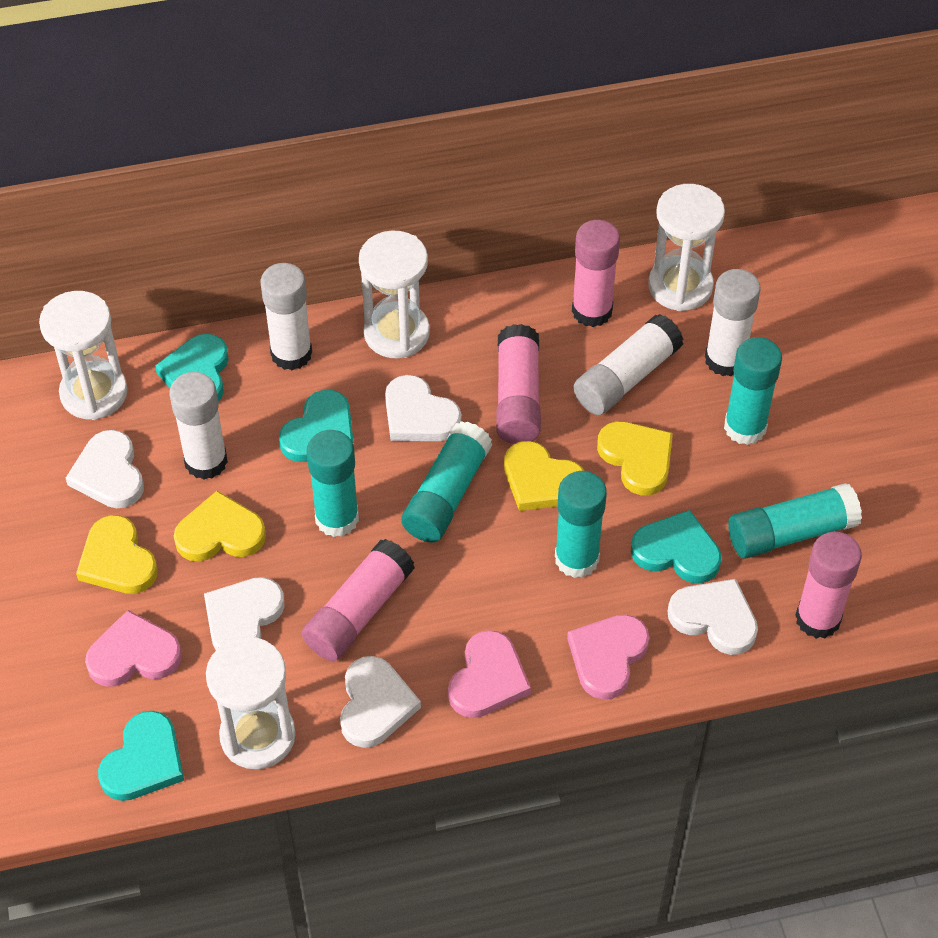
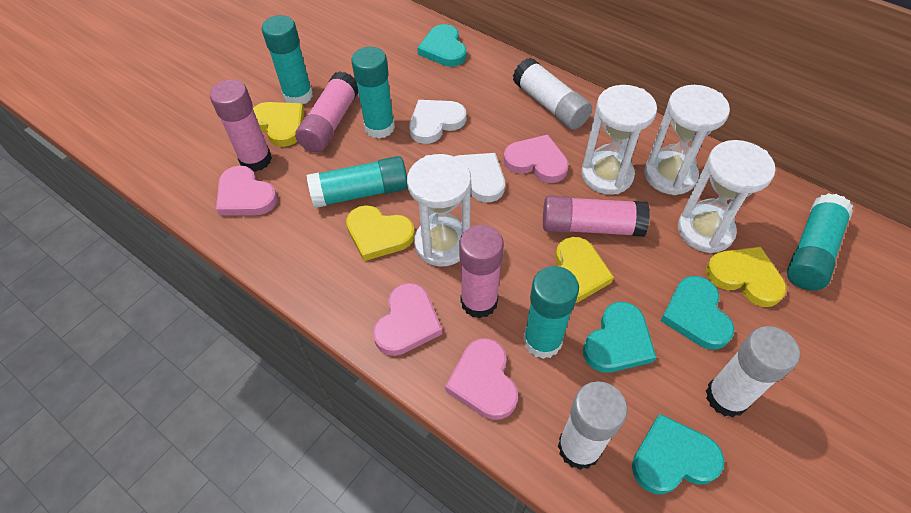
pink heart: 3 -> 4
white glue stick: 4 -> 3
white heart: 5 -> 2

